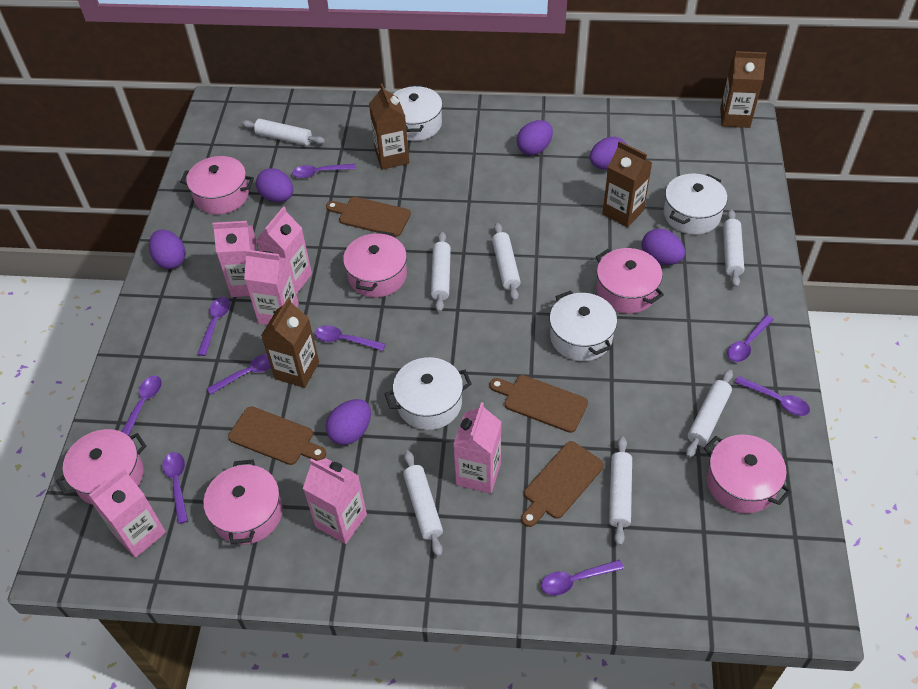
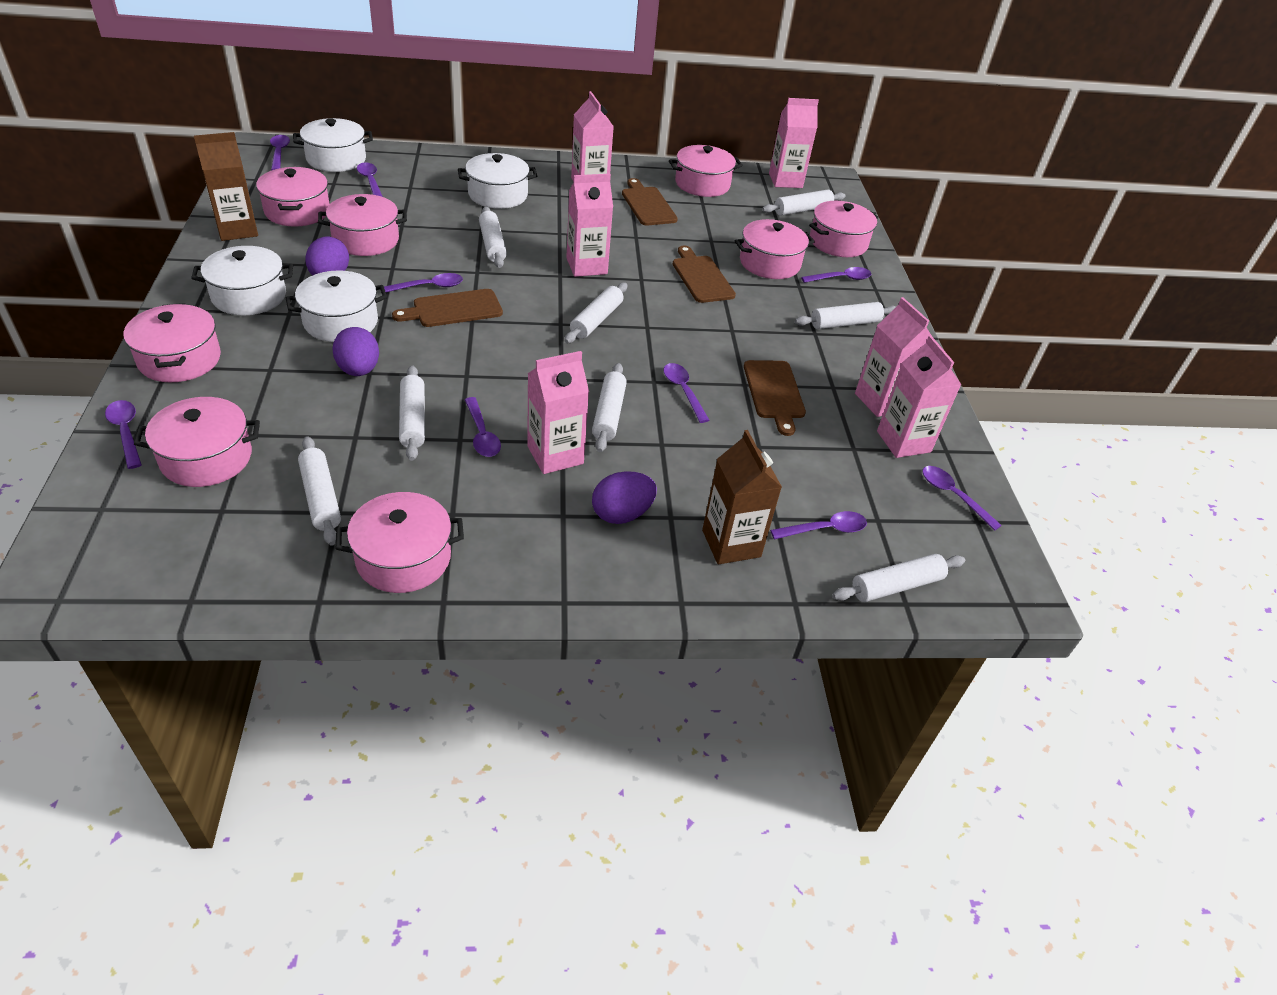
brown carton: 4 -> 2
pink pot: 6 -> 8
purple egg: 6 -> 3
white rolling pin: 7 -> 8

